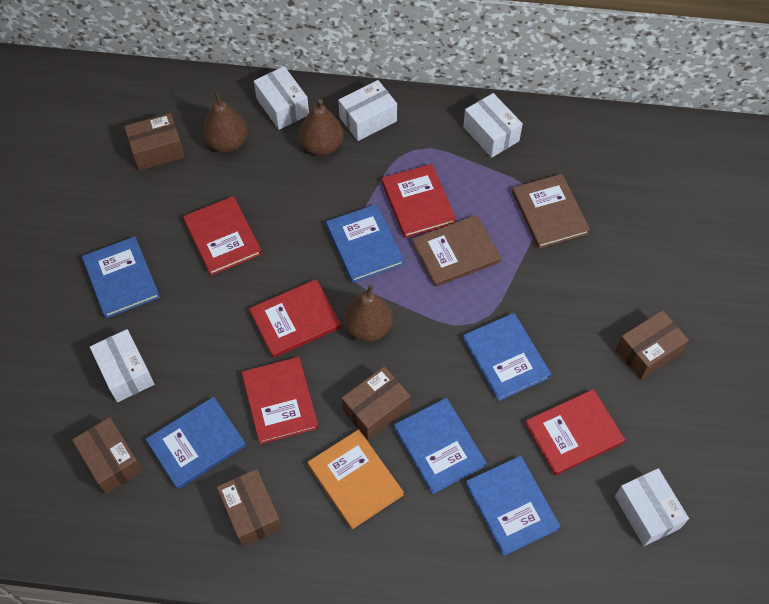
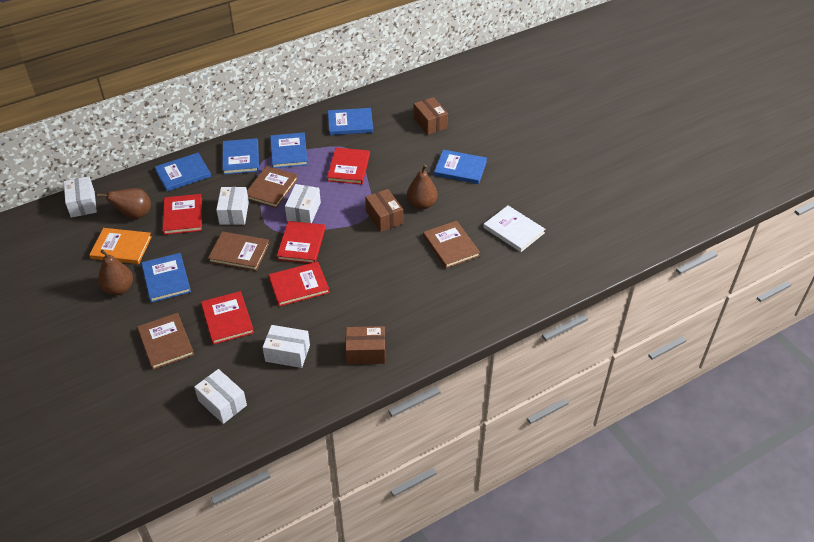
brown book: 2 -> 4
brown box: 5 -> 3
white book: 0 -> 1

